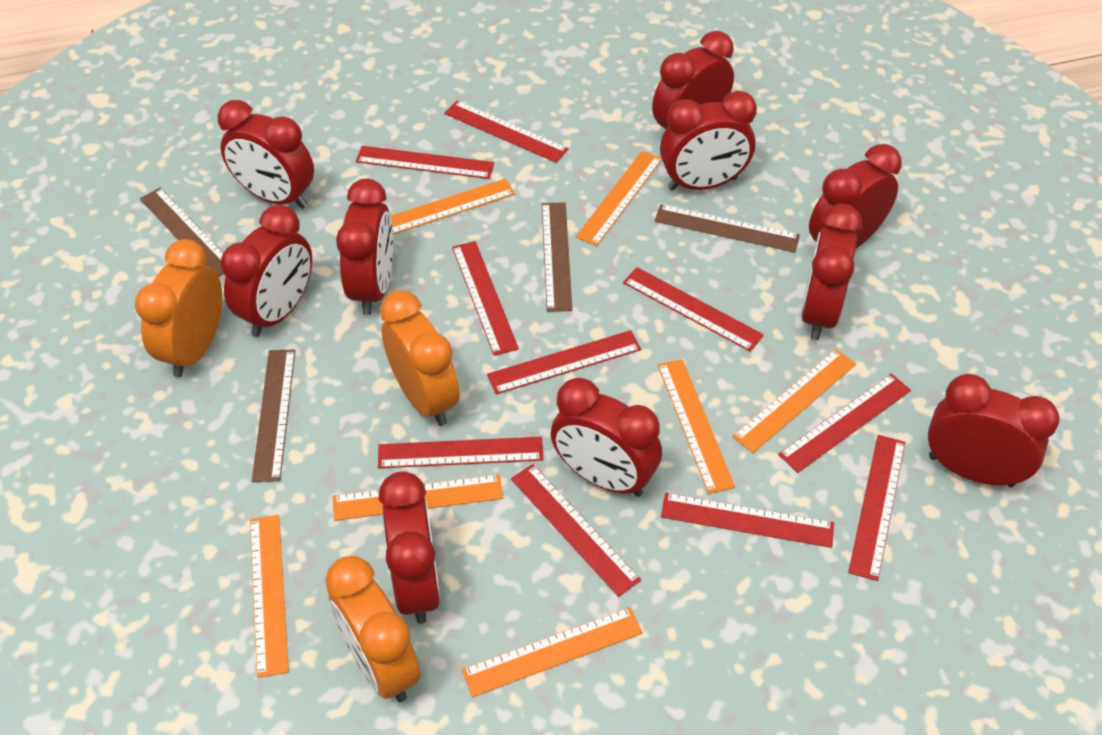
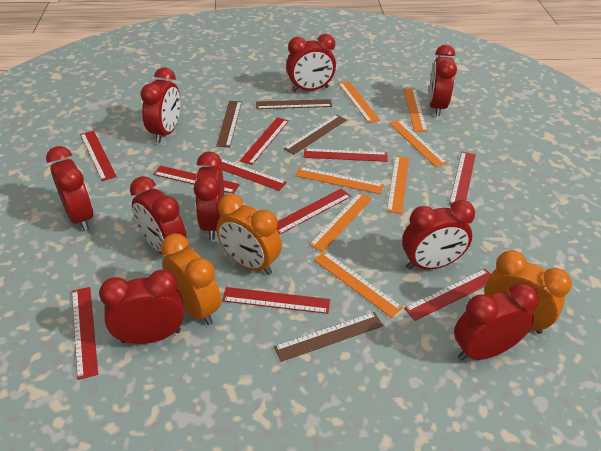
red clock: 10 -> 9

